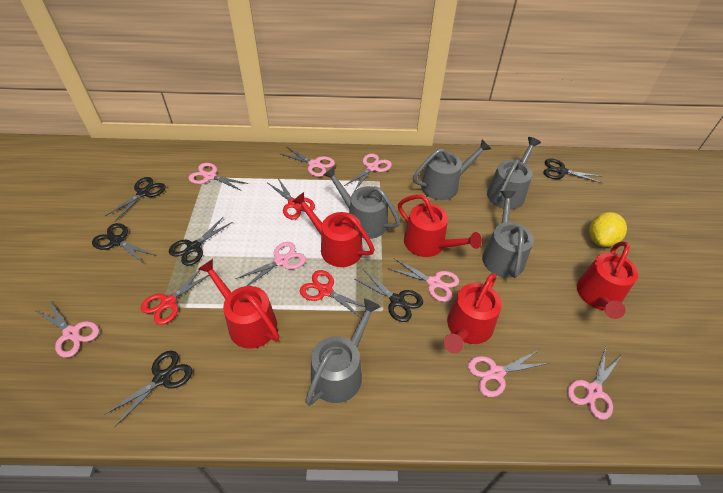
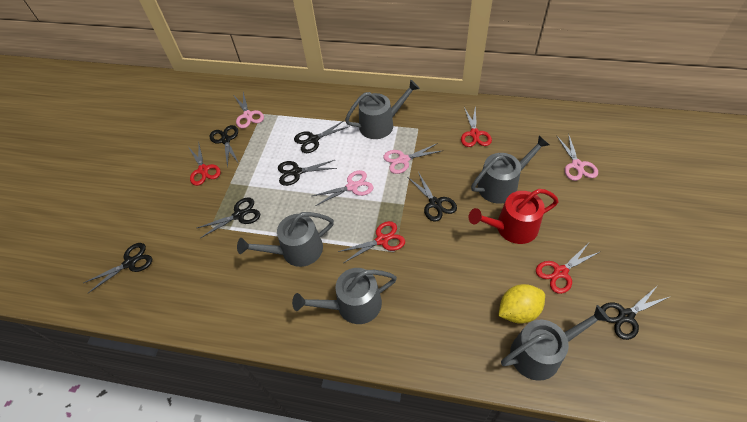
black scissors: 6 -> 7
pink scissors: 8 -> 4
red scissors: 3 -> 4
red watering can: 5 -> 1

